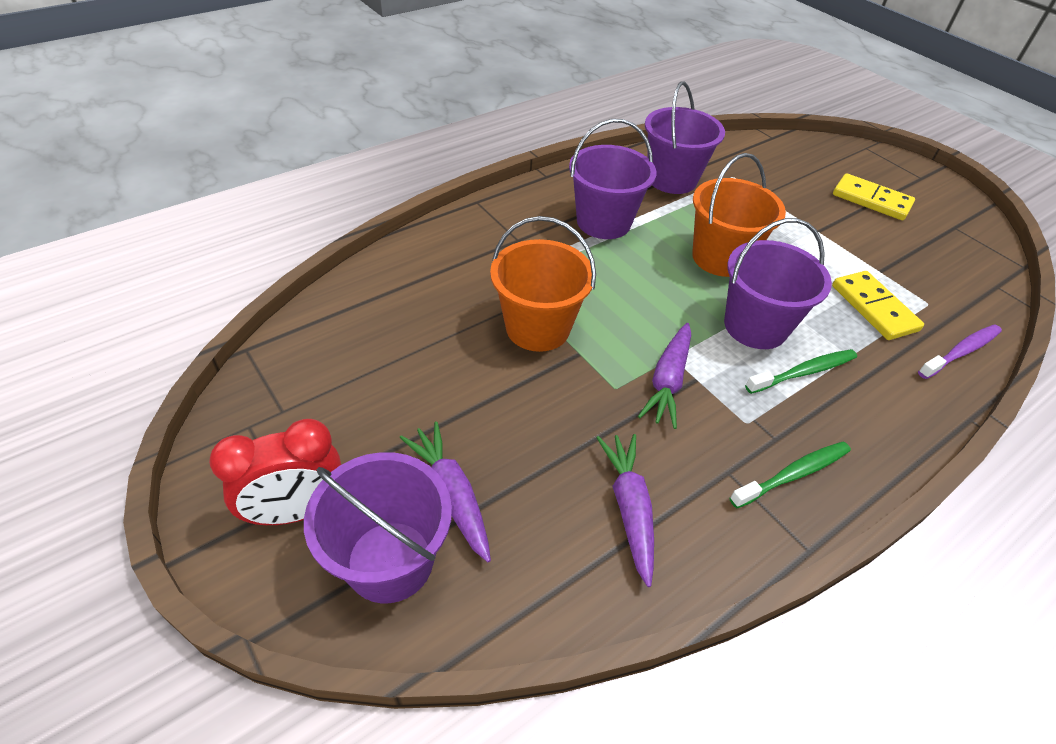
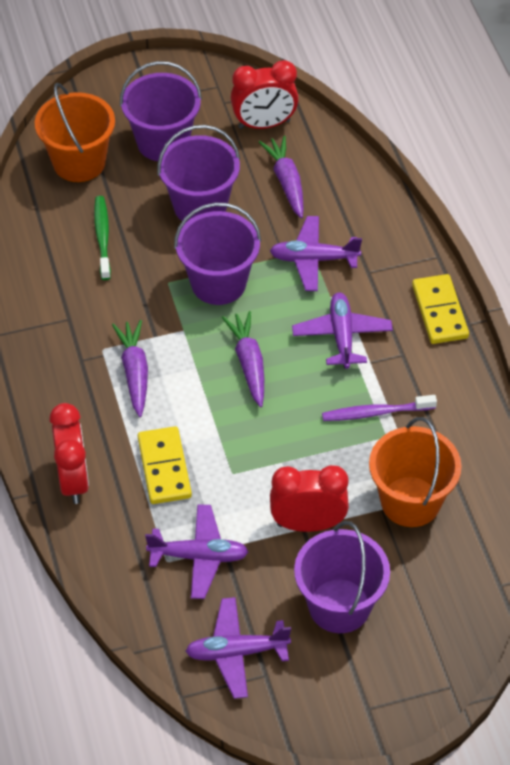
green toothbrush: 2 -> 1
purple plane: 0 -> 4
red clock: 1 -> 3

